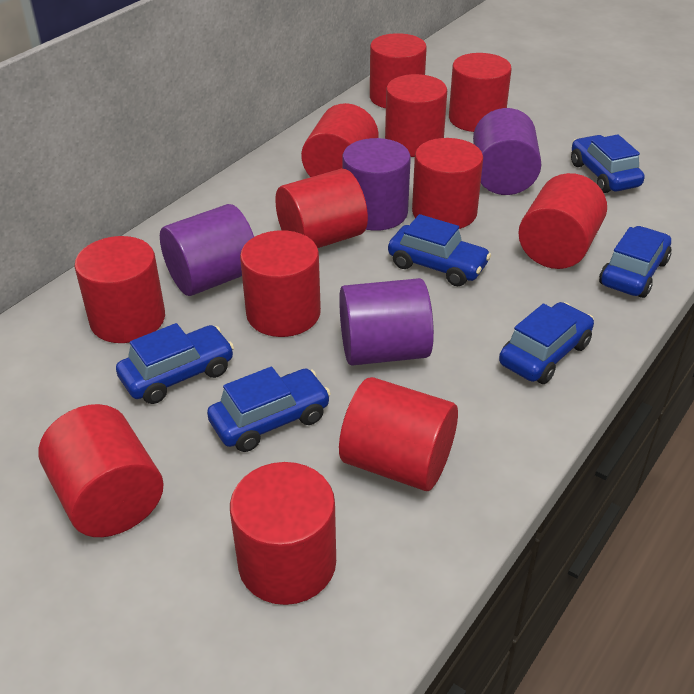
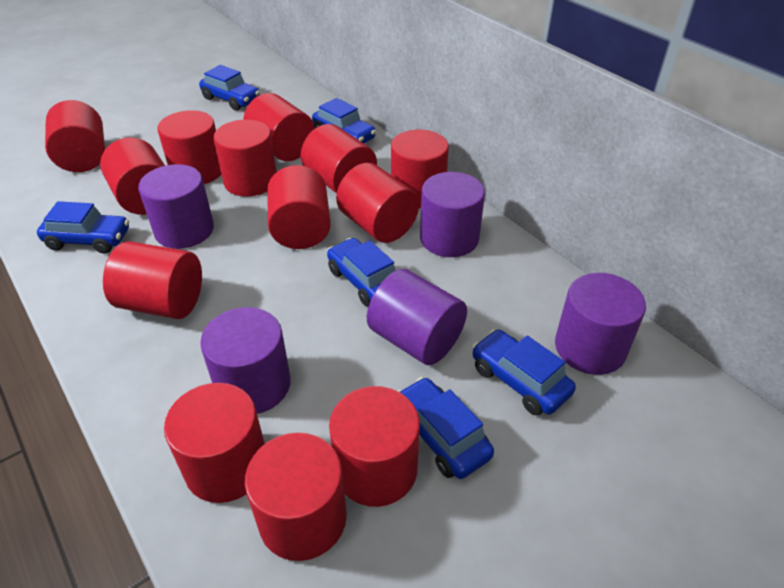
purple cylinder: 4 -> 5
red cylinder: 12 -> 13

